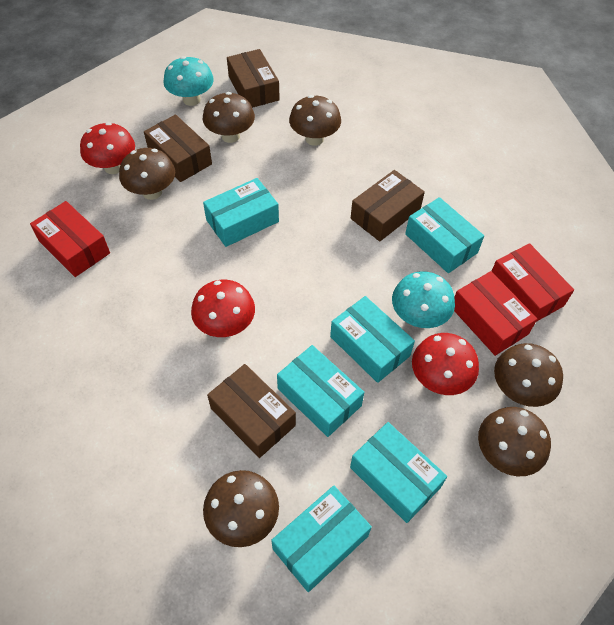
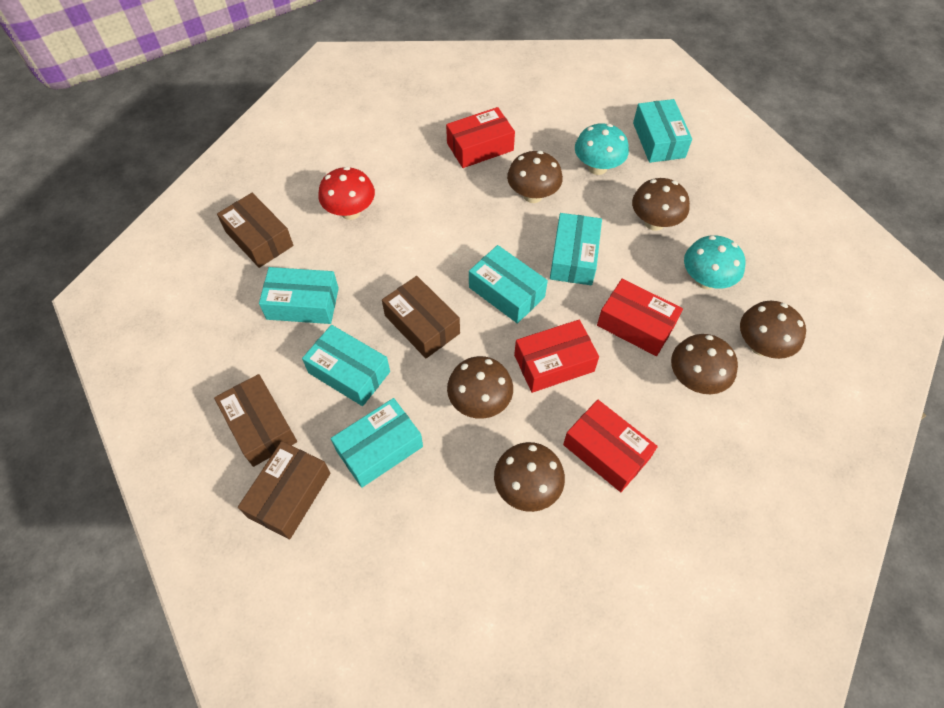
red box: 3 -> 4
red mushroom: 3 -> 1

